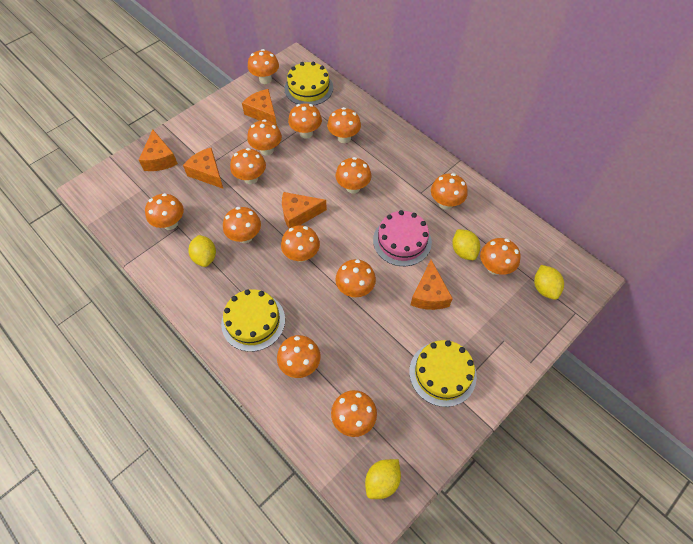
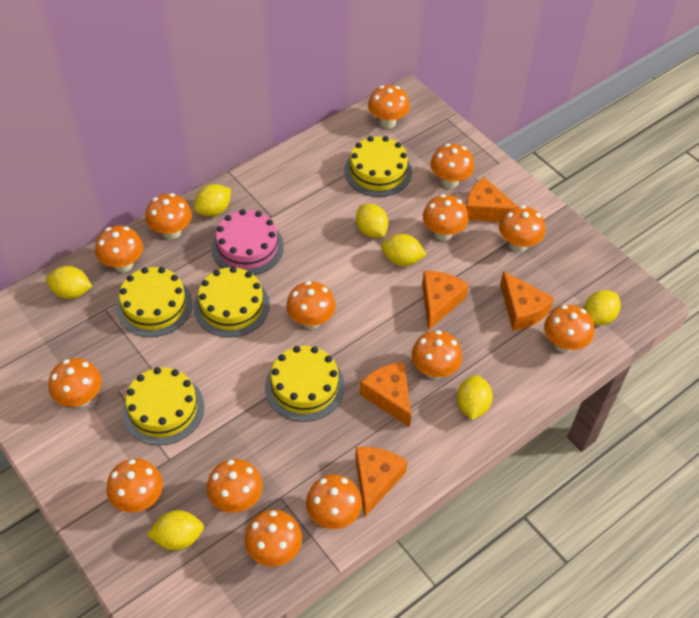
yellow cake: 3 -> 5
yellow lemon: 4 -> 7

